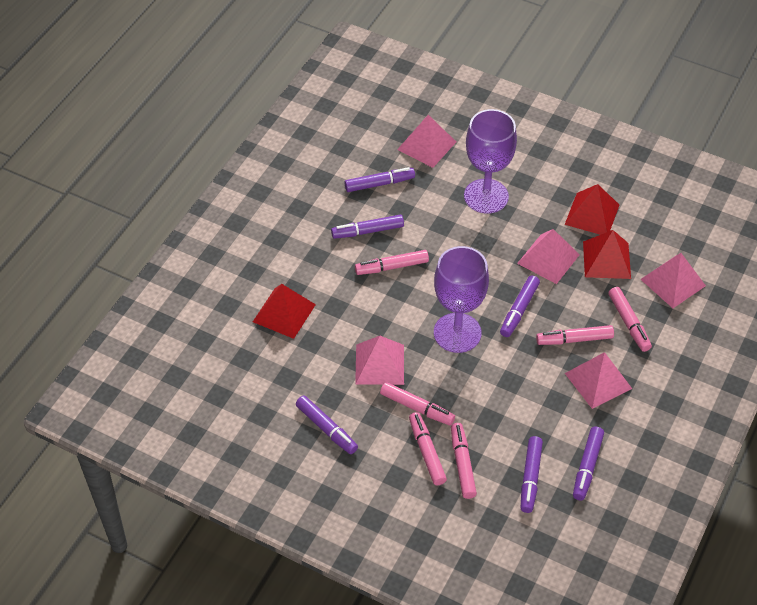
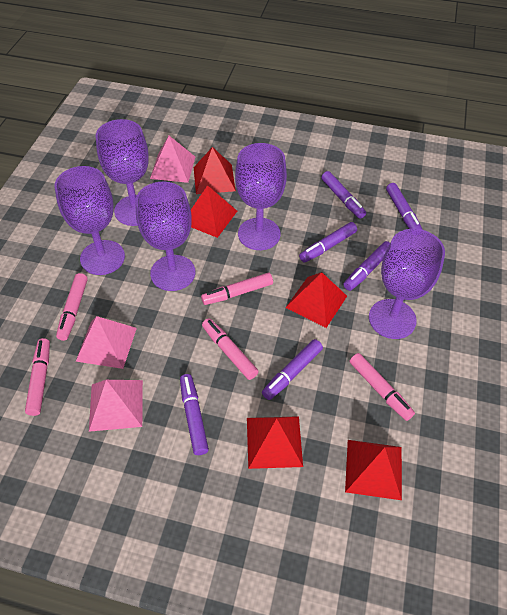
pink marker: 6 -> 5
pink pyramid: 5 -> 3
purple goblet: 2 -> 5
red pyramid: 3 -> 5

